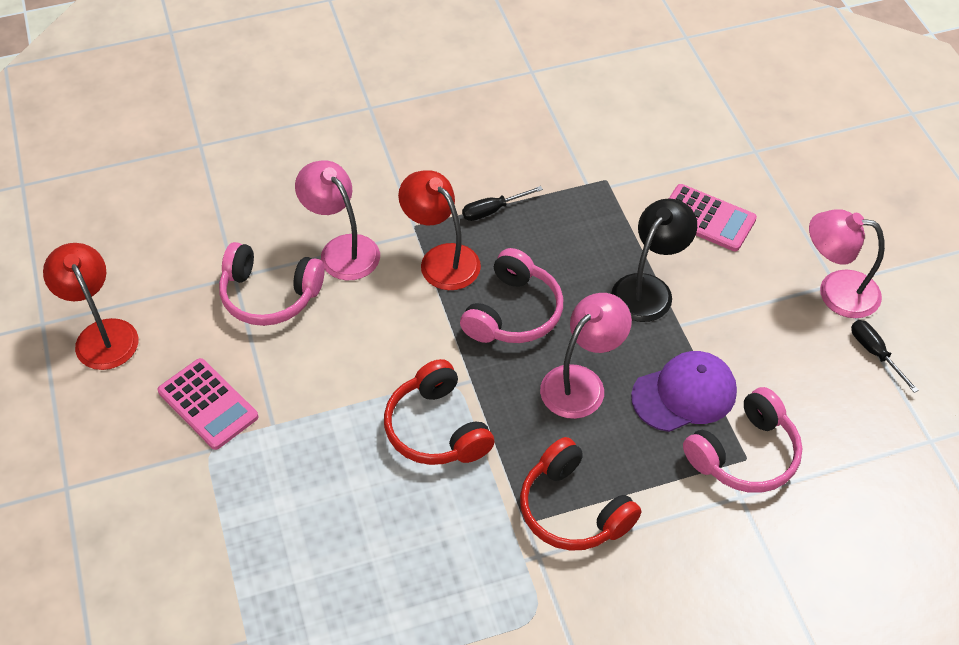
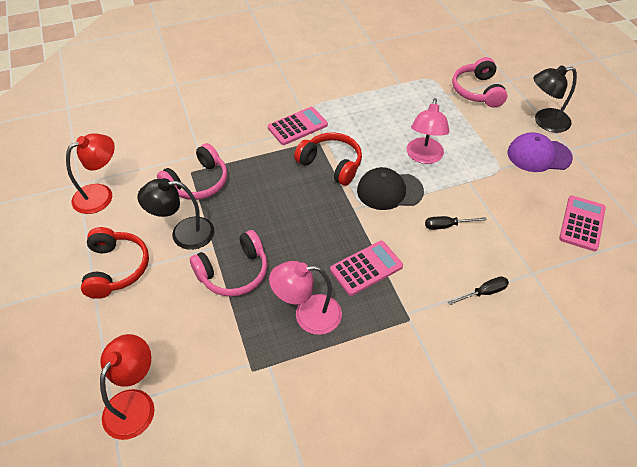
black cap: 0 -> 1
black lamp: 1 -> 2
pink calculator: 2 -> 3
pink lamp: 3 -> 2

